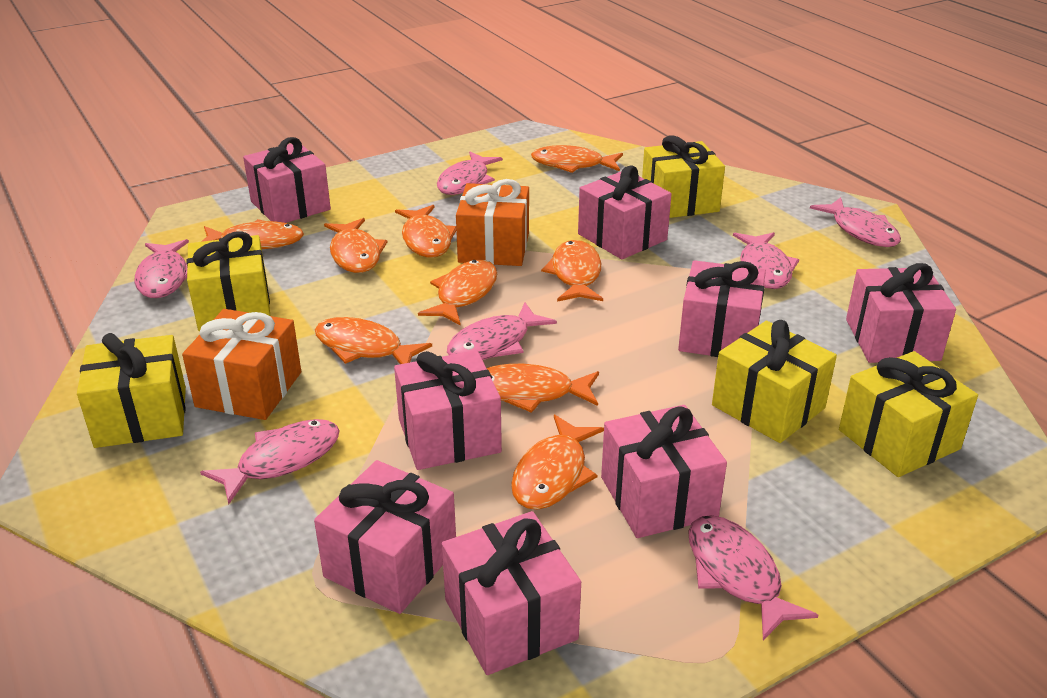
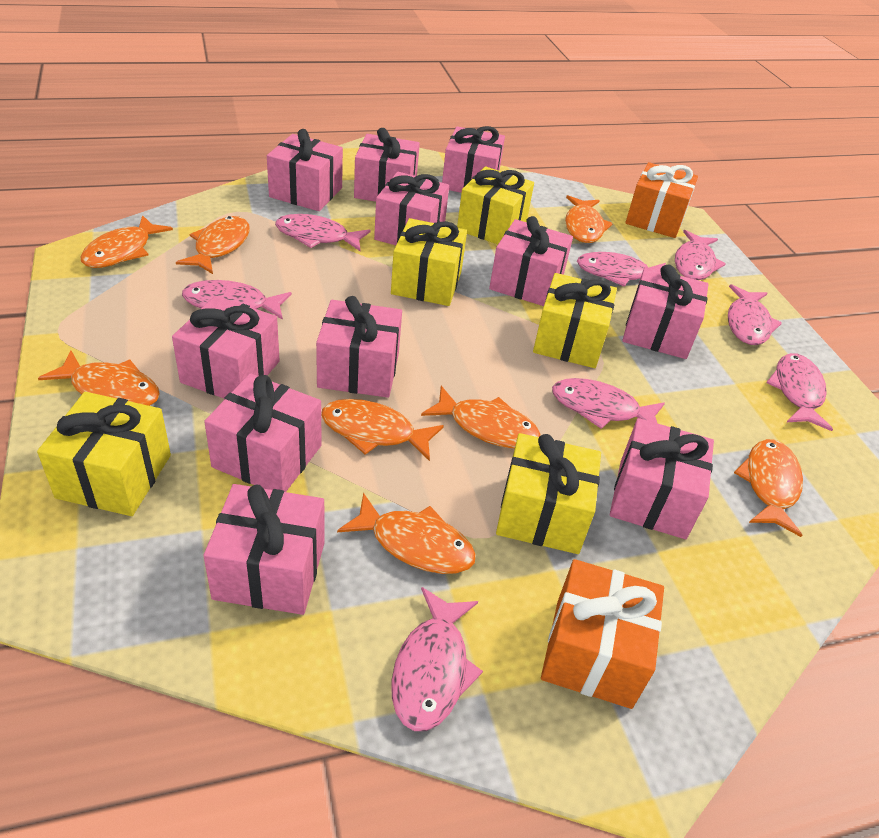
orange fish: 9 -> 8
pink fish: 7 -> 8
pink gift: 8 -> 11

